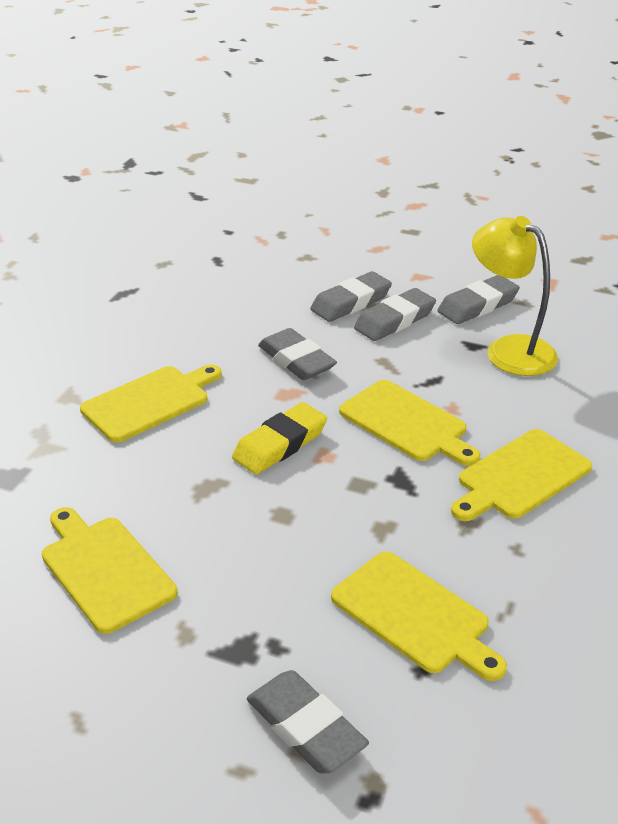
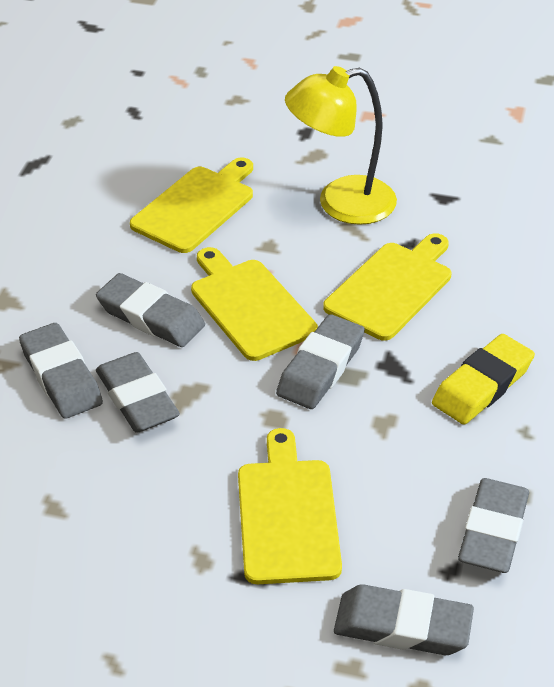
grey eraser: 5 -> 6
yellow cutting board: 5 -> 4

